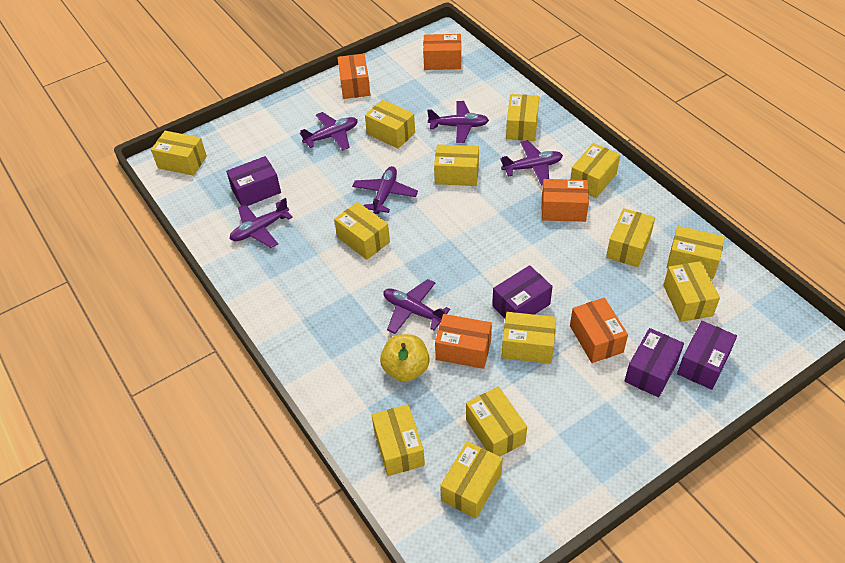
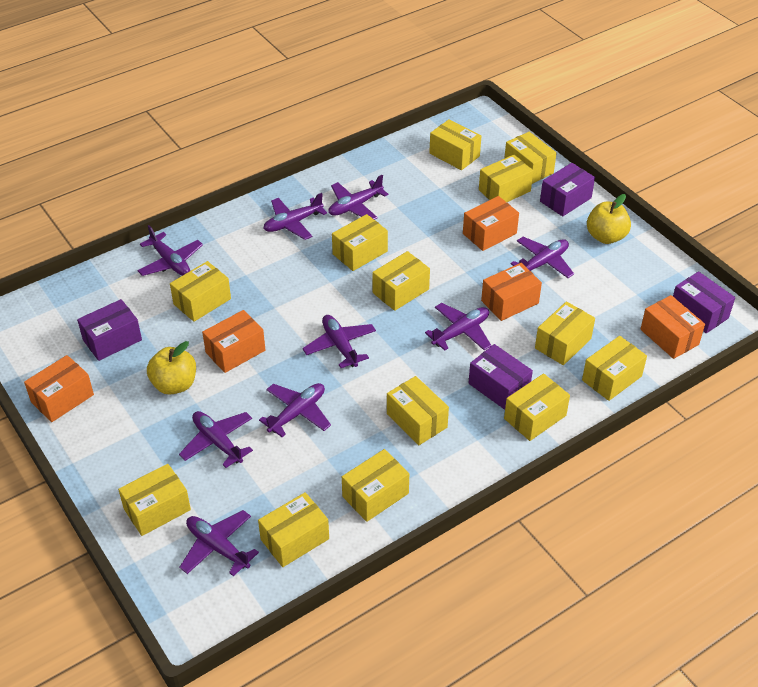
purple plane: 6 -> 9
yellow apple: 1 -> 2

